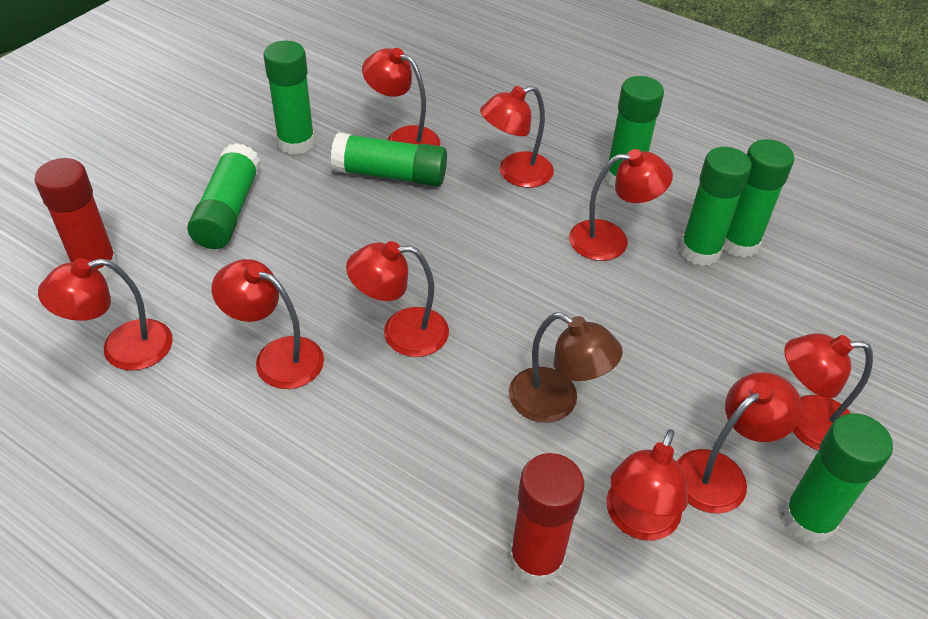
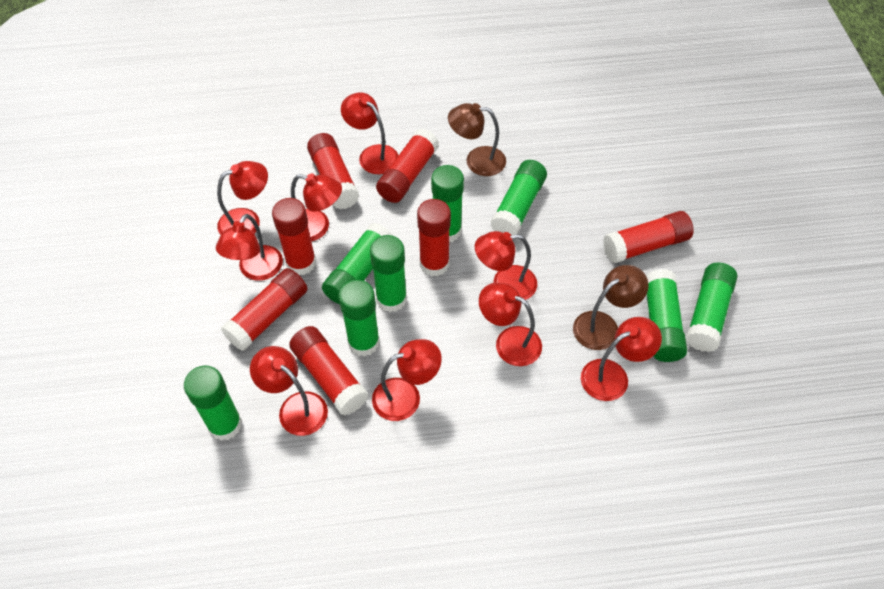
brown lamp: 1 -> 2
green glue stick: 7 -> 8
red glue stick: 2 -> 7

